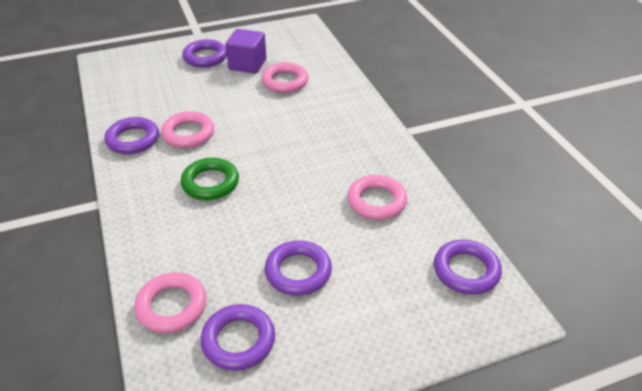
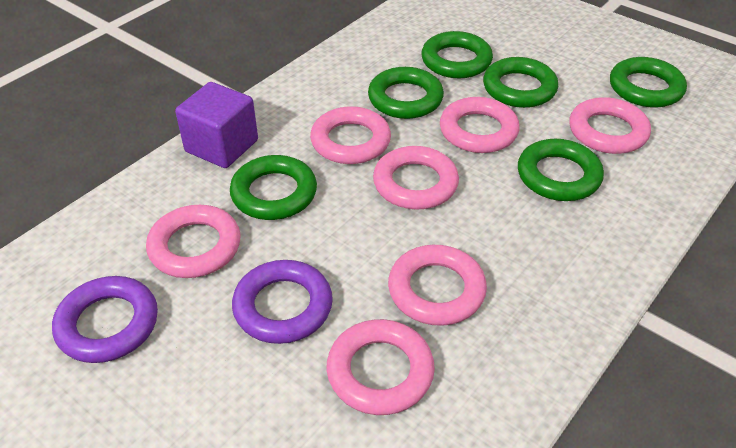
green ring: 1 -> 6
pink ring: 4 -> 7
purple ring: 5 -> 2

